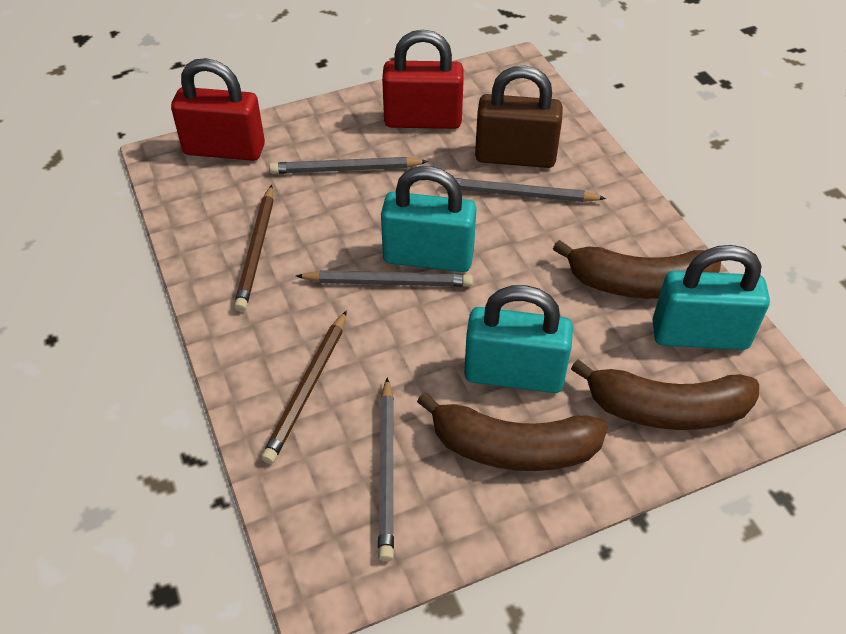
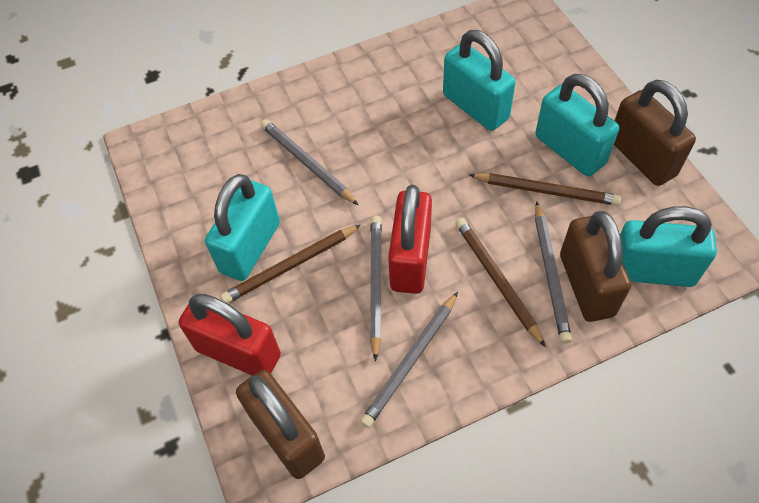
brown banana: 3 -> 0
brown padlock: 1 -> 3
brown pencil: 2 -> 3
turquoise padlock: 3 -> 4

